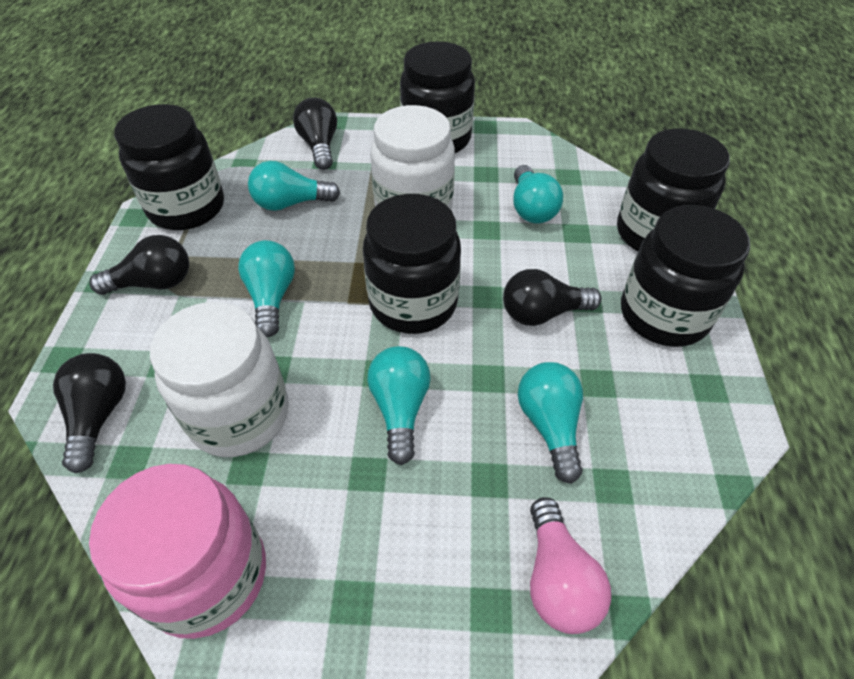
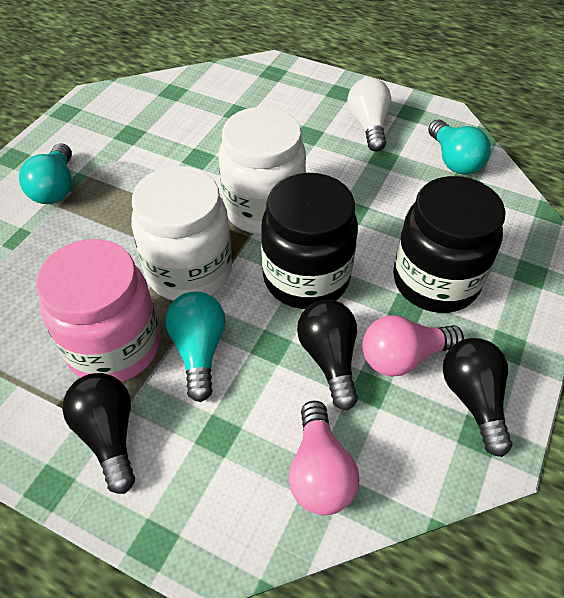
black jar: 5 -> 2
black light bulb: 4 -> 3
pink light bulb: 1 -> 2
turquoise light bulb: 5 -> 3
white light bulb: 0 -> 1

